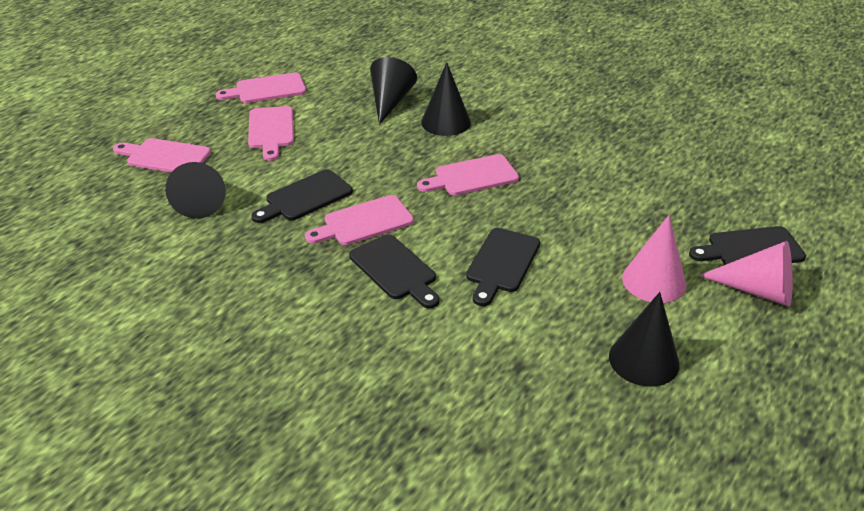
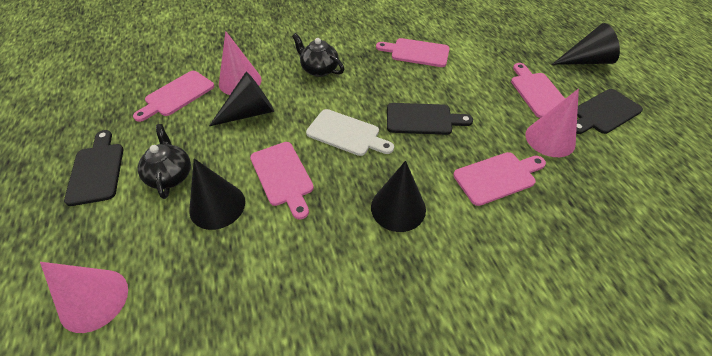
black cutting board: 4 -> 3
black teapot: 0 -> 2
pink cone: 2 -> 3
white cutting board: 0 -> 1

